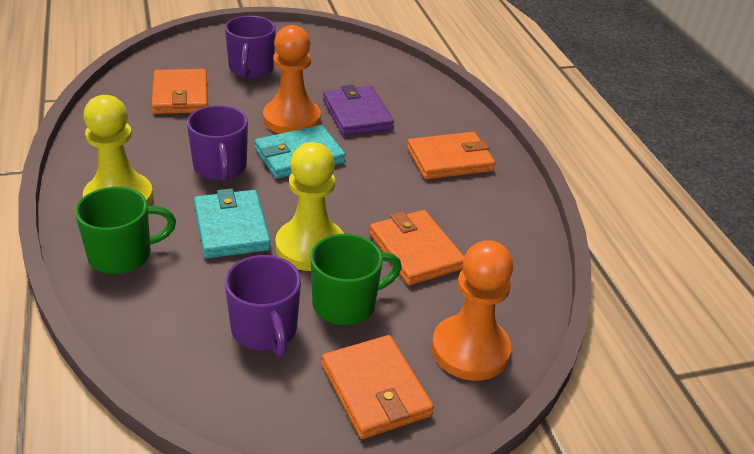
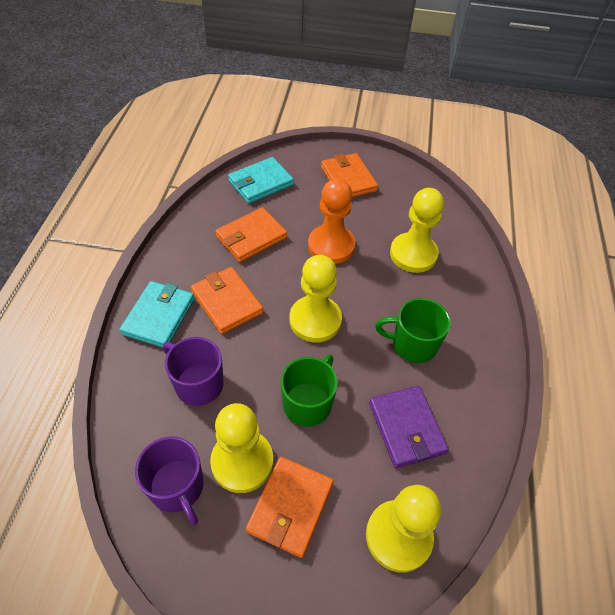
orange pawn: 2 -> 1
purple mug: 3 -> 2
yellow pawn: 2 -> 4

